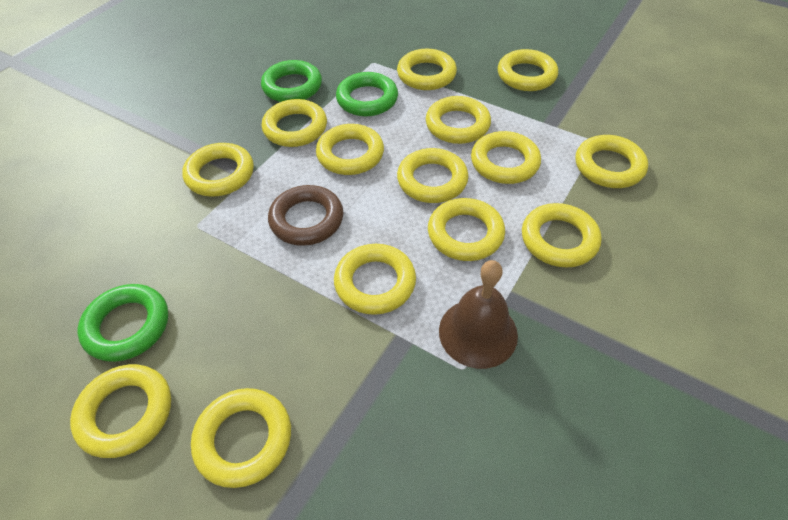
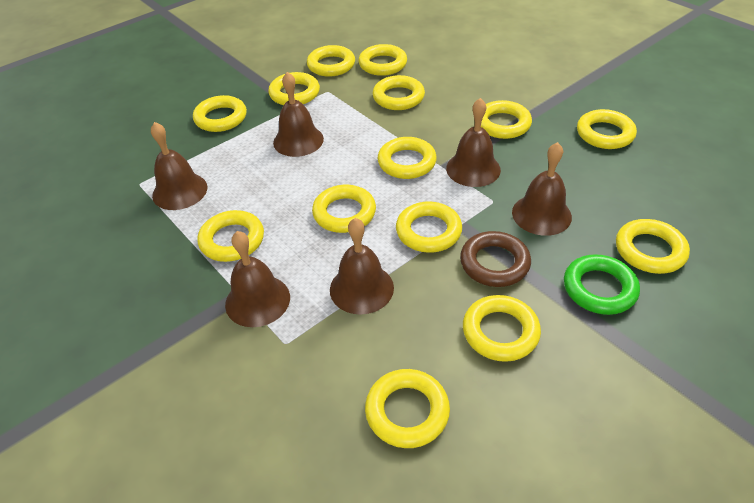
brown bell: 1 -> 6
green ring: 3 -> 1

